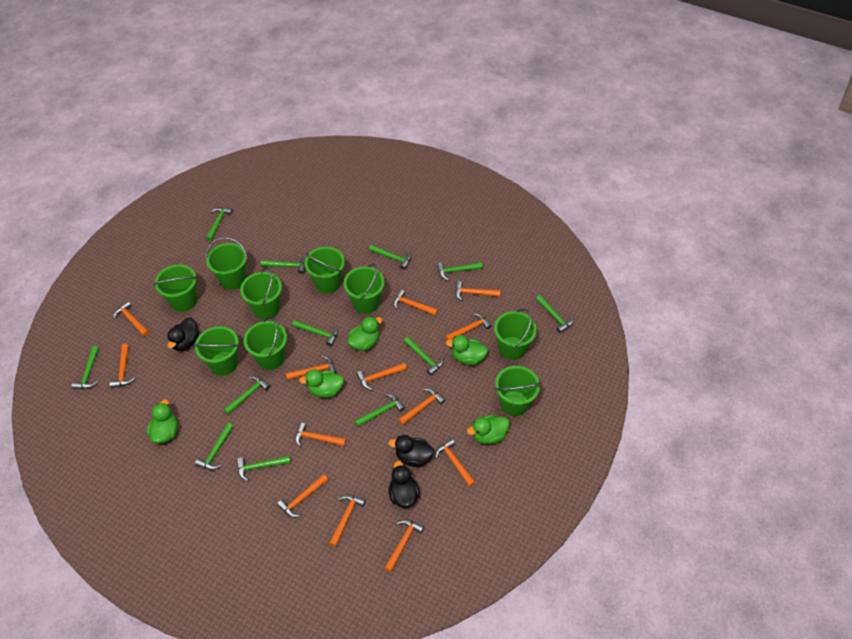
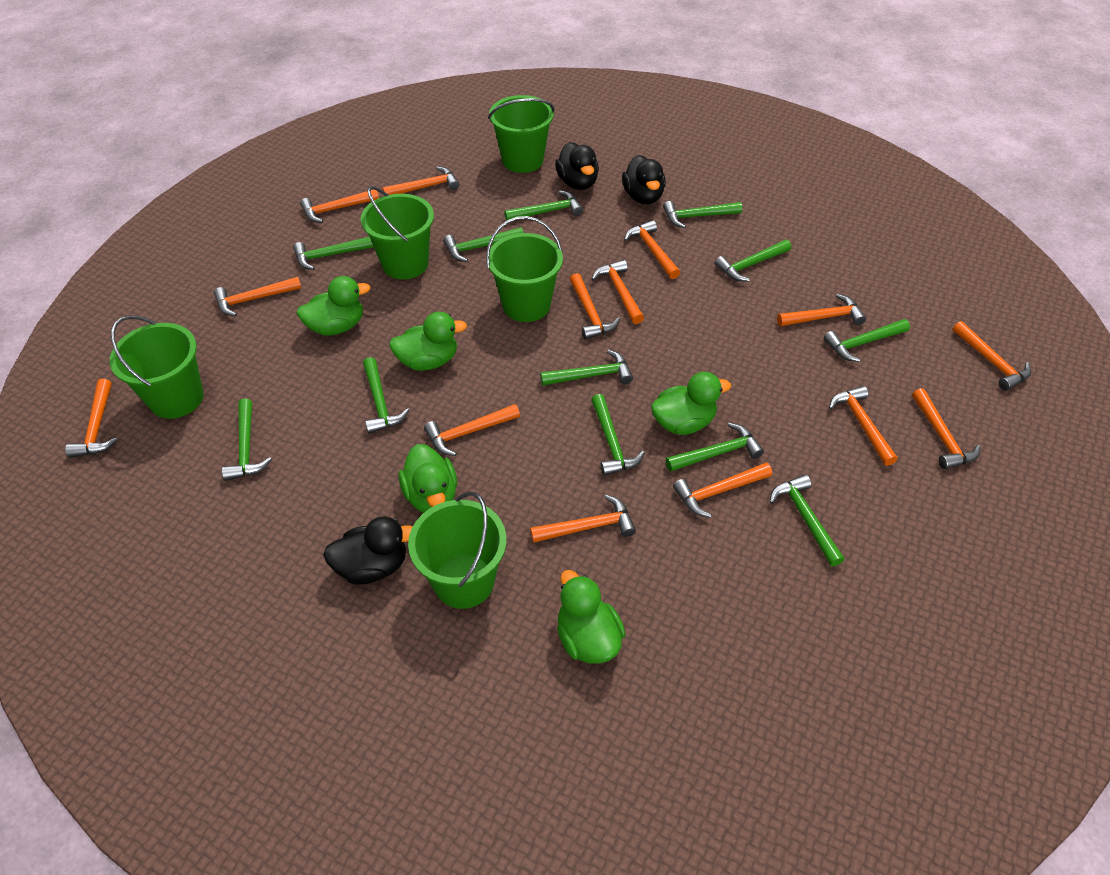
green bucket: 9 -> 5
orange hammer: 13 -> 14

